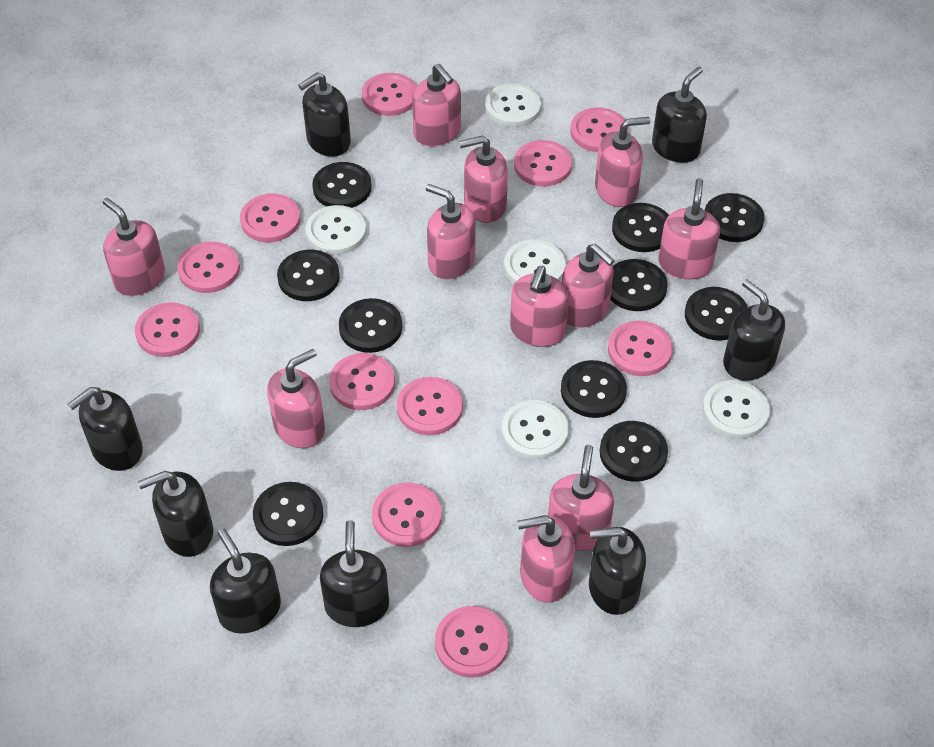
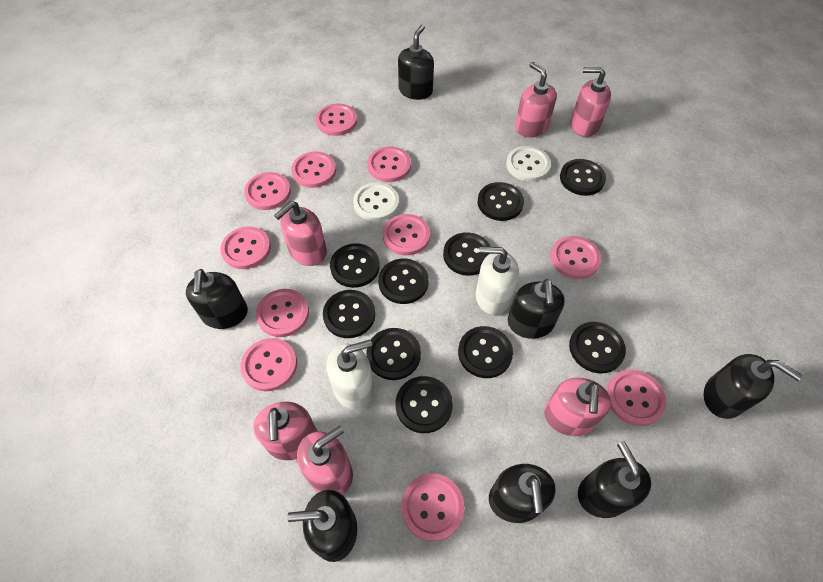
black soap dispenser: 8 -> 7
pink soap dispenser: 11 -> 6
white button: 5 -> 2
white soap dispenser: 0 -> 2

